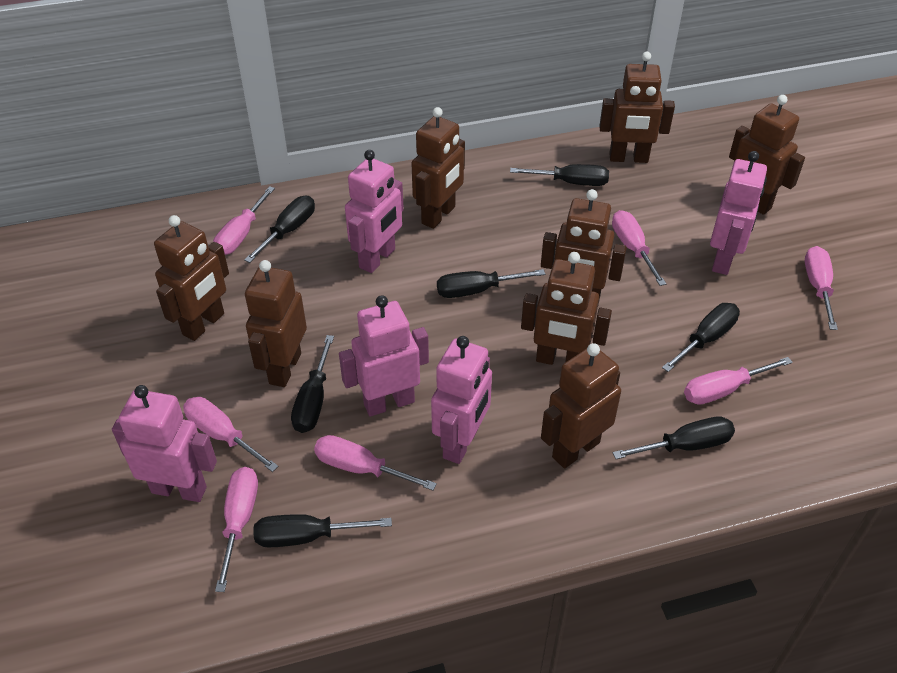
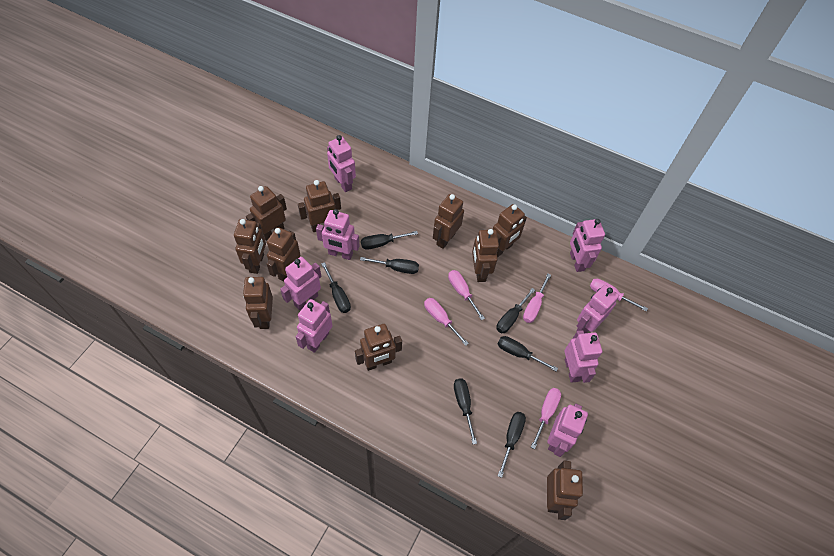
brown robot: 8 -> 10
pink robot: 5 -> 8
pink screwdriver: 7 -> 5

